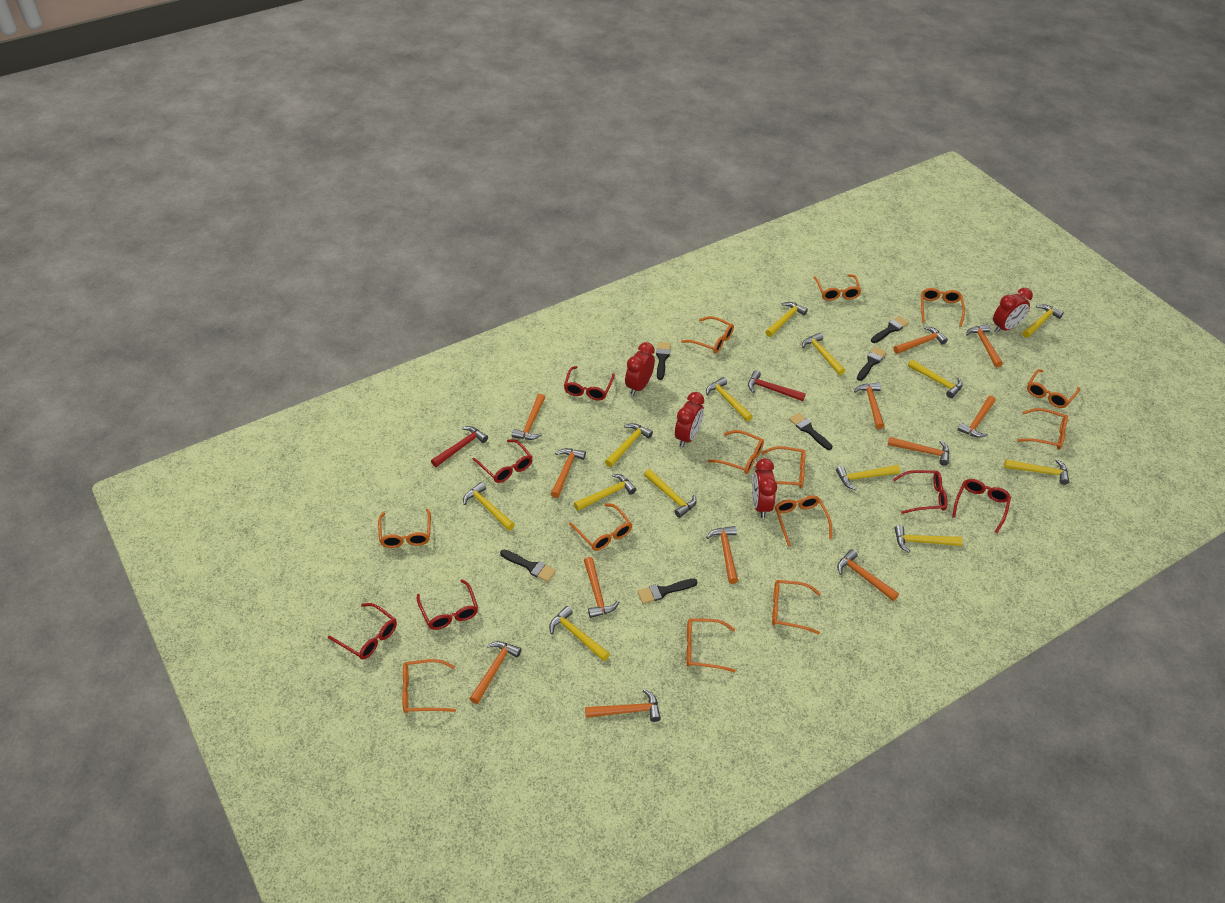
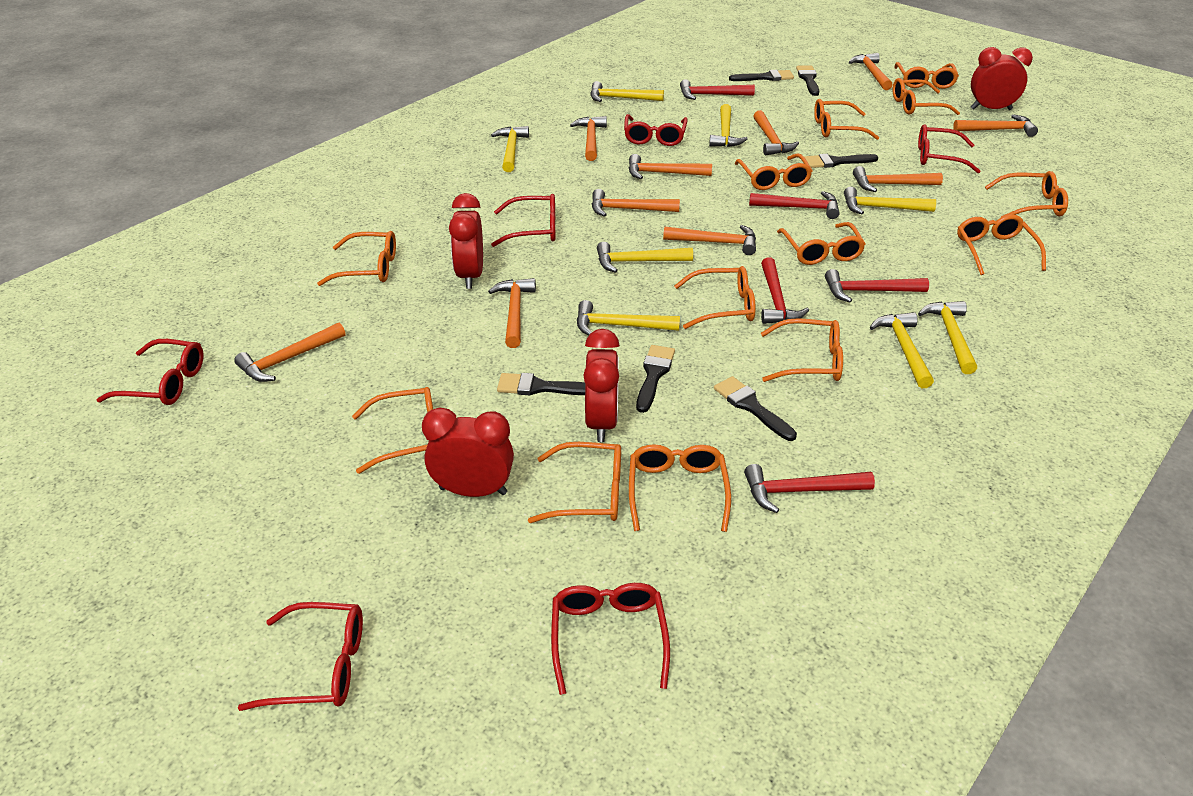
orange hammer: 12 -> 10
red hammer: 2 -> 5
yellow hammer: 13 -> 8

